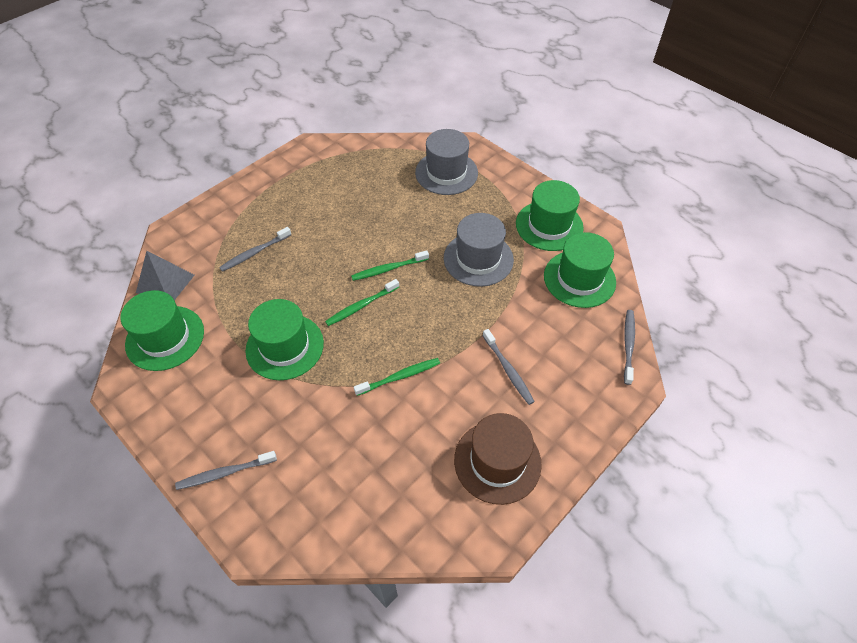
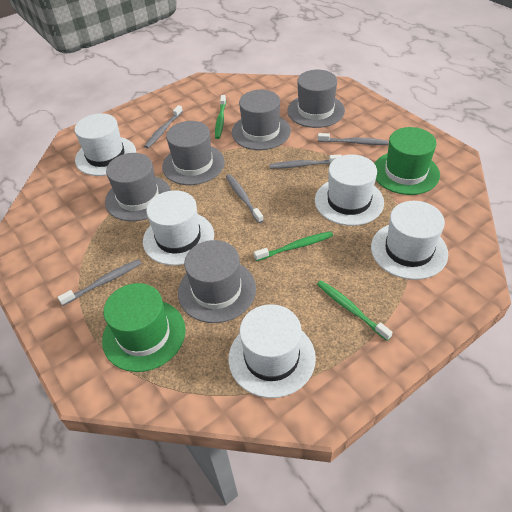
brown hat: 1 -> 0
green hat: 4 -> 2
grey hat: 2 -> 5
grey pyramid: 1 -> 0
grey toothbrush: 4 -> 5
white hat: 0 -> 5

